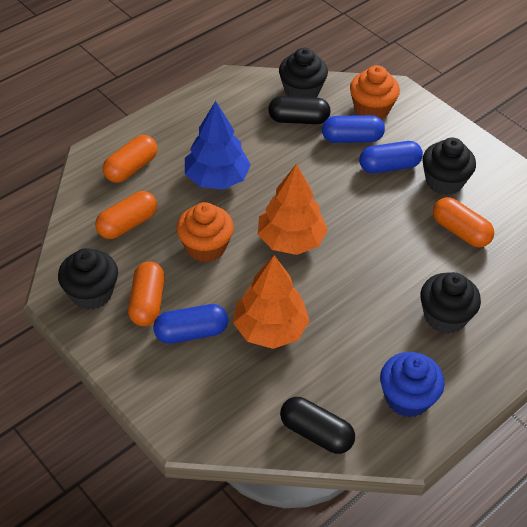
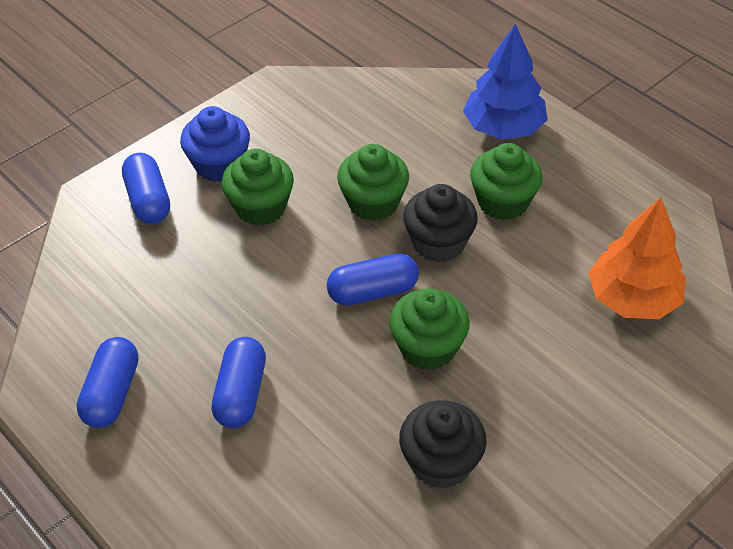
black capsule: 2 -> 0
black cupcake: 4 -> 2
blue capsule: 3 -> 4
green cupcake: 0 -> 4
orange capsule: 4 -> 0
orange cupcake: 2 -> 0
orange tree: 2 -> 1

